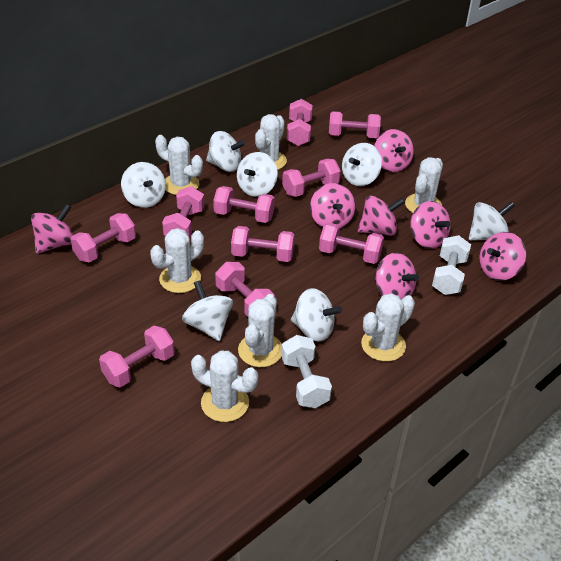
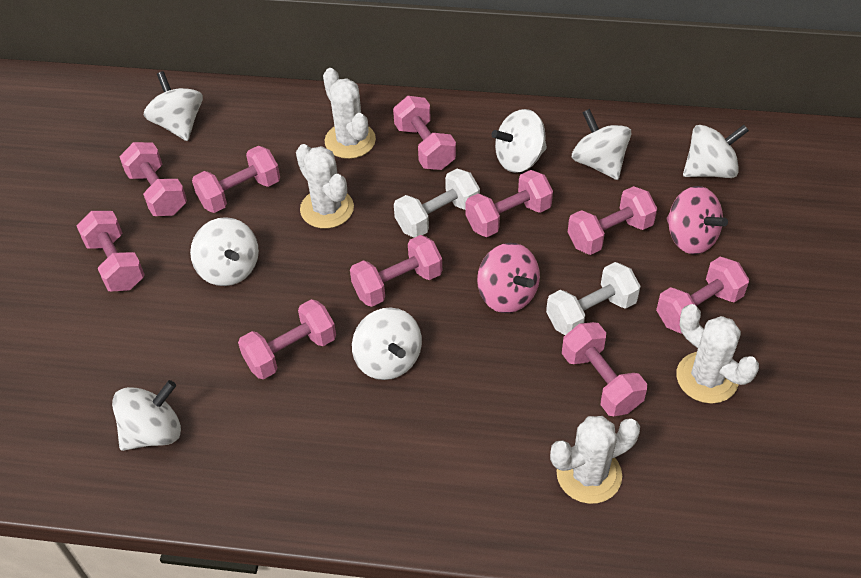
pink spinning top: 7 -> 2
white cactus: 7 -> 4

